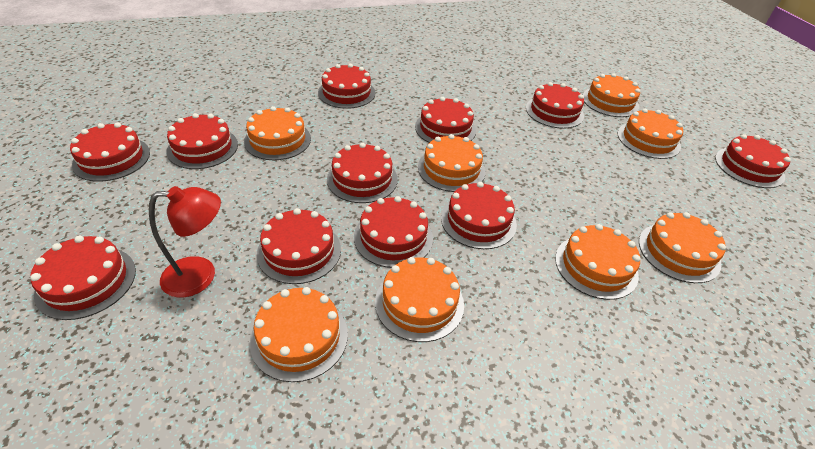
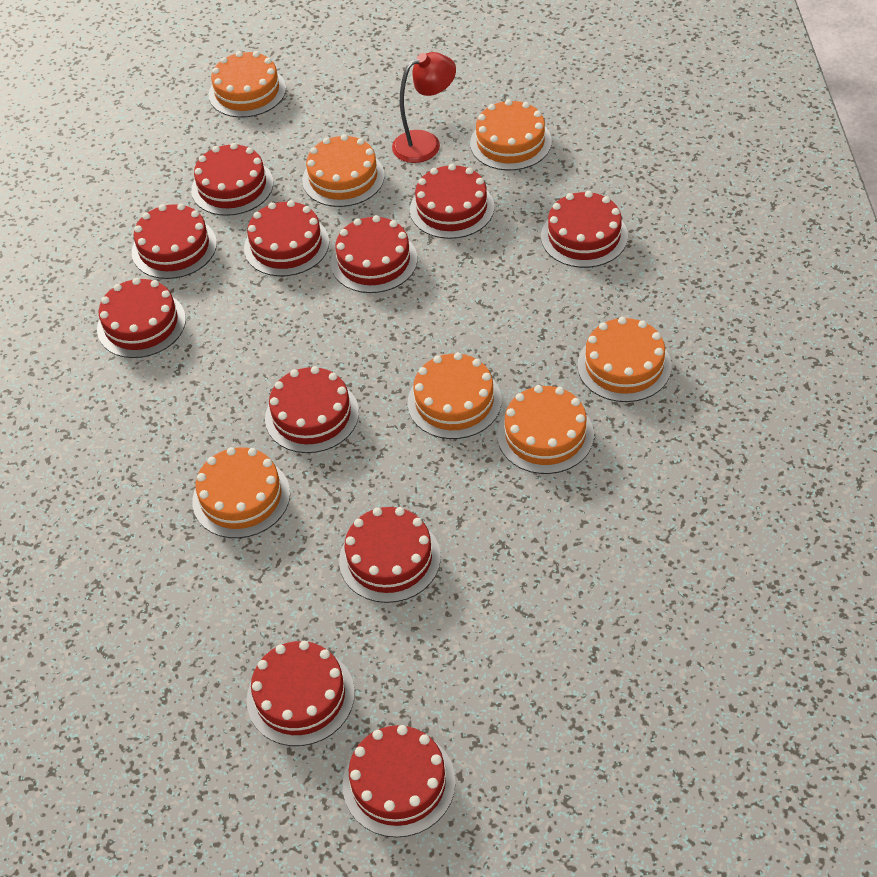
orange cake: 8 -> 7

